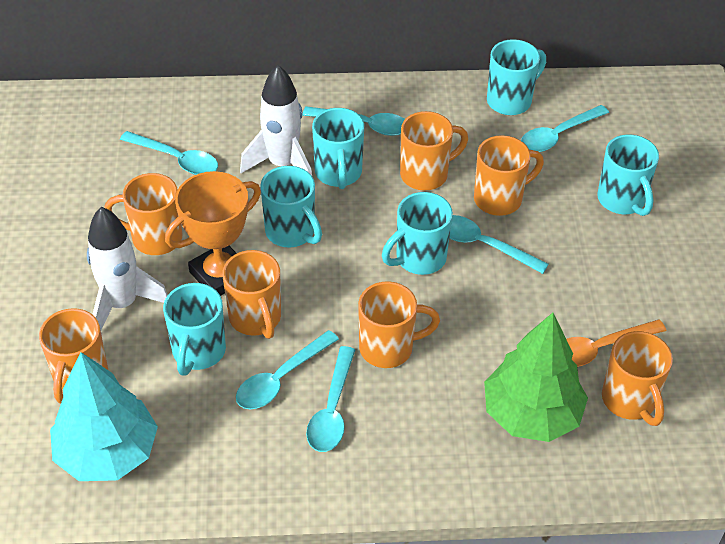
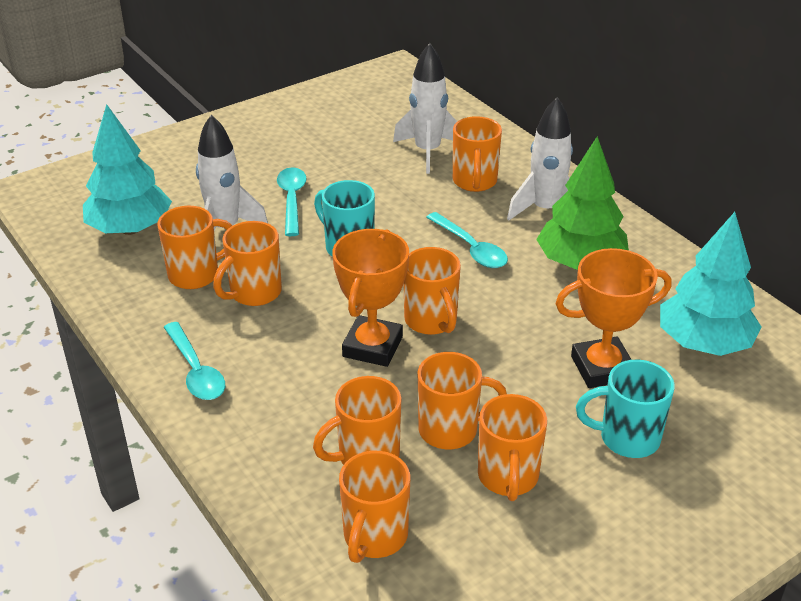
orange mug: 7 -> 8
orange spoon: 1 -> 0
orange trophy: 1 -> 2
turquoise mug: 6 -> 2
turquoise spoon: 6 -> 3
turquoise tree: 1 -> 2
white rocket: 2 -> 3

